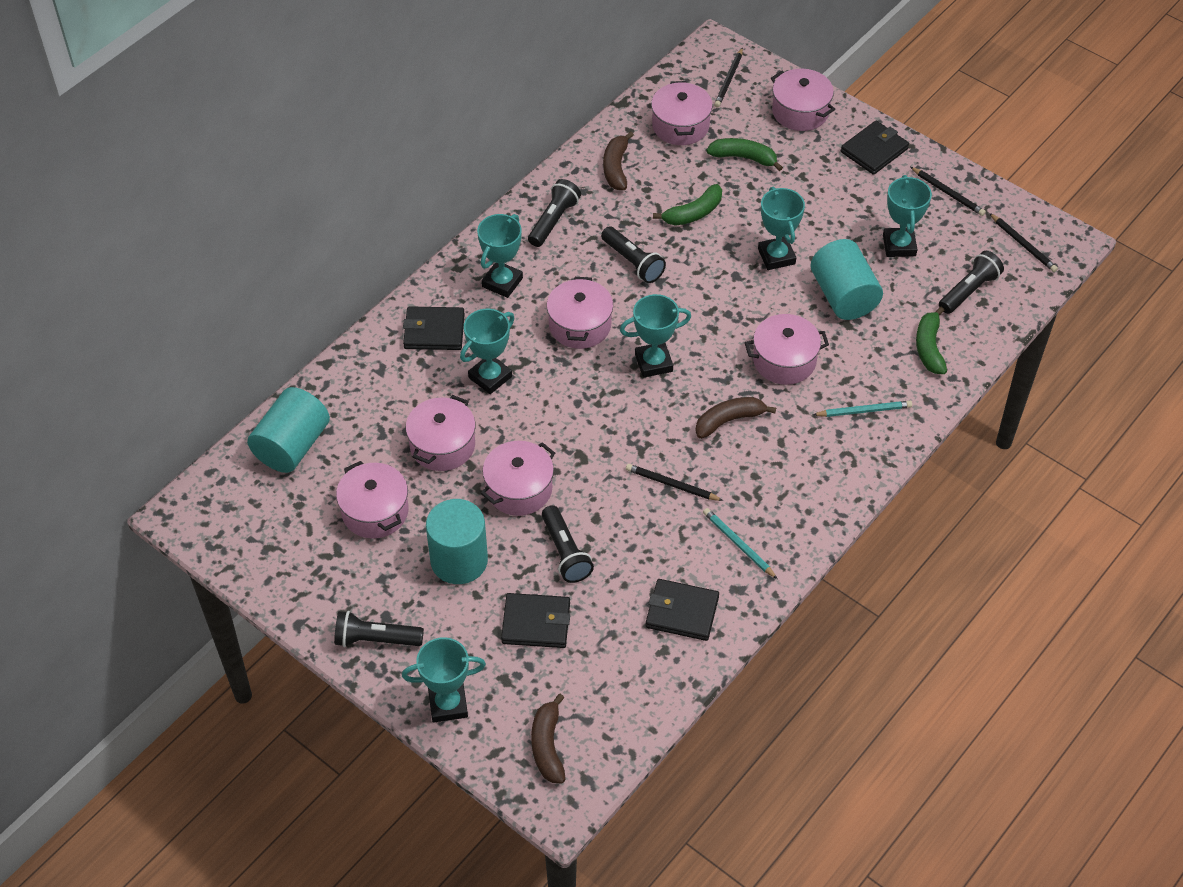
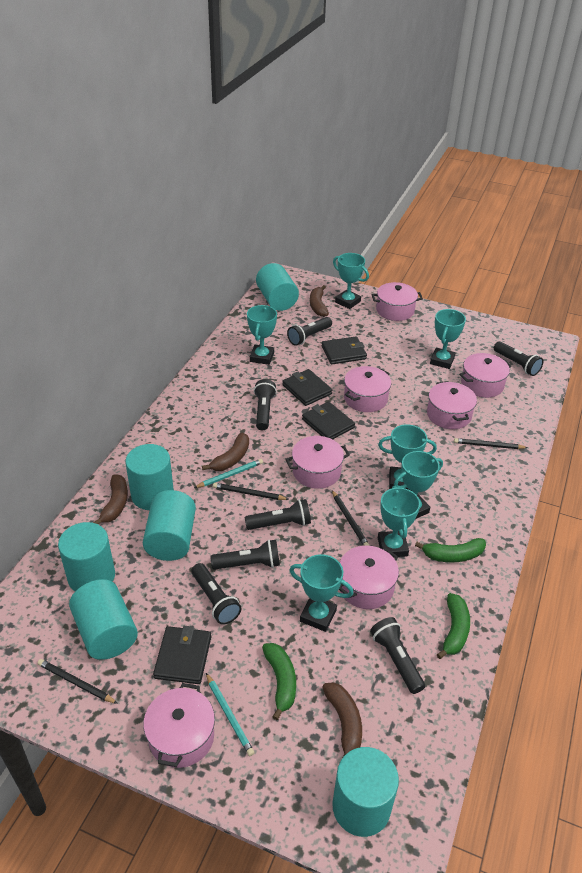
black flashlight: 5 -> 7
brown banana: 3 -> 4
turquoise cylinder: 3 -> 6
turquoise trophy: 6 -> 7

